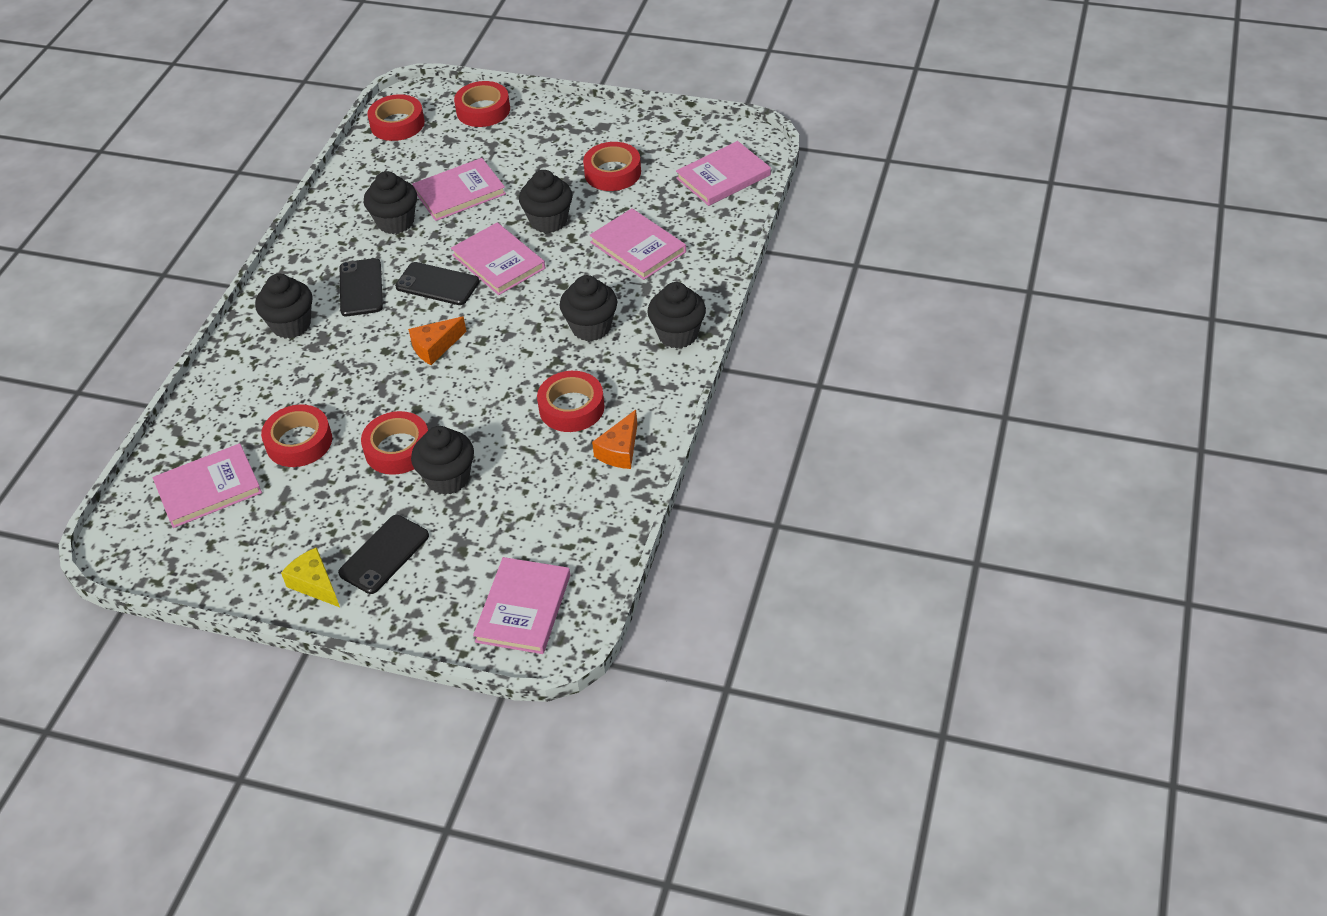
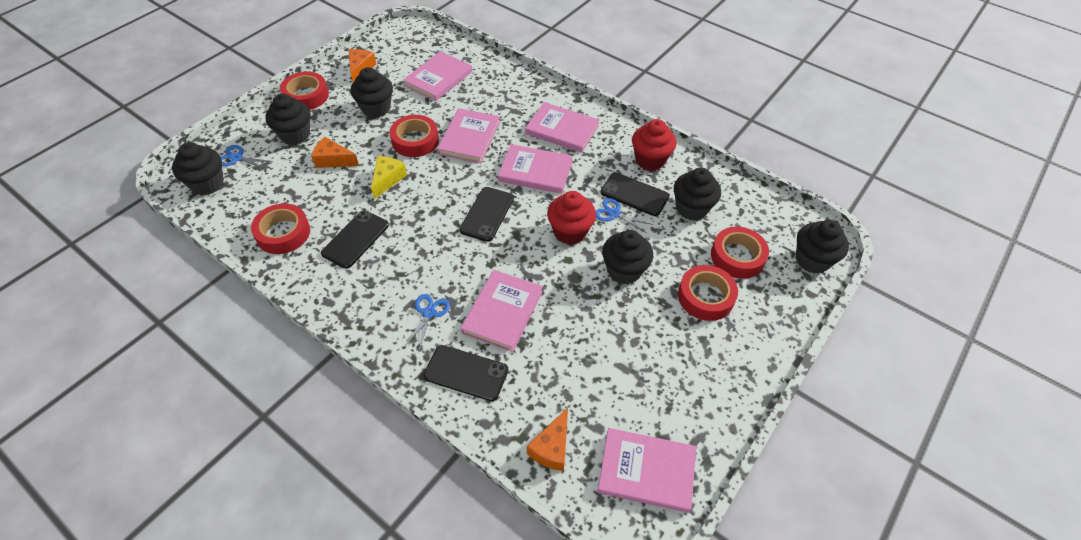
black phone: 3 -> 4
blue scissors: 0 -> 3
orange cheese: 2 -> 3
red cupcake: 0 -> 2
red tape: 6 -> 5

